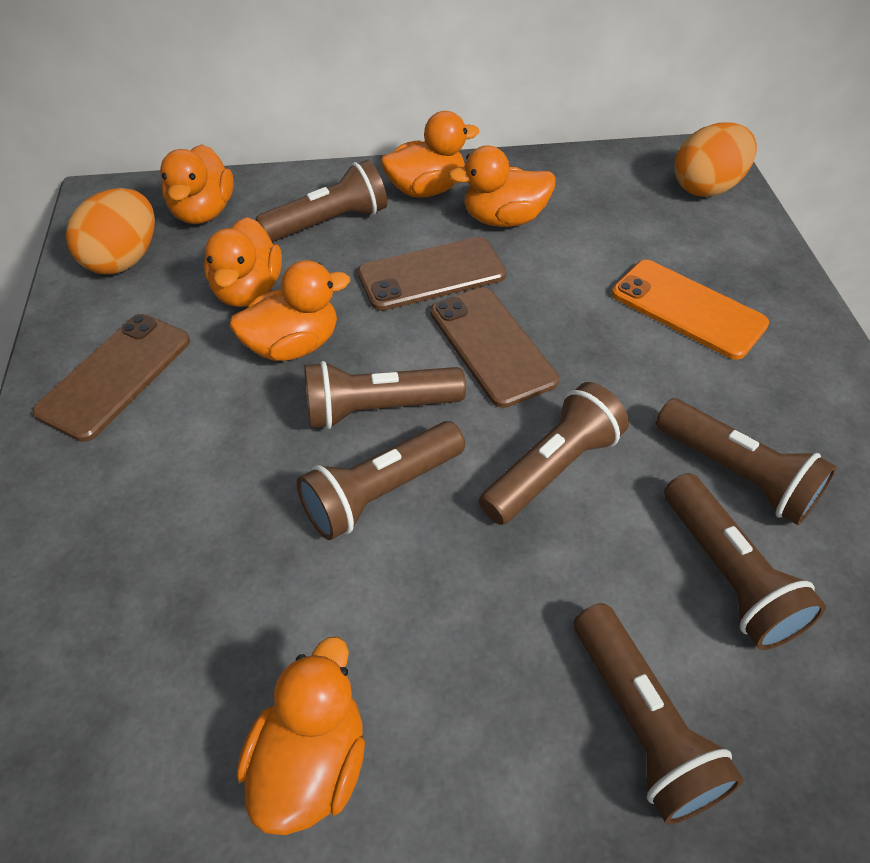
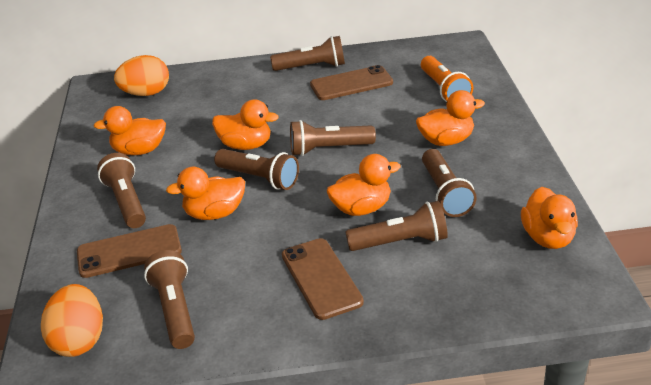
orange flashlight: 0 -> 1
orange phone: 1 -> 0

